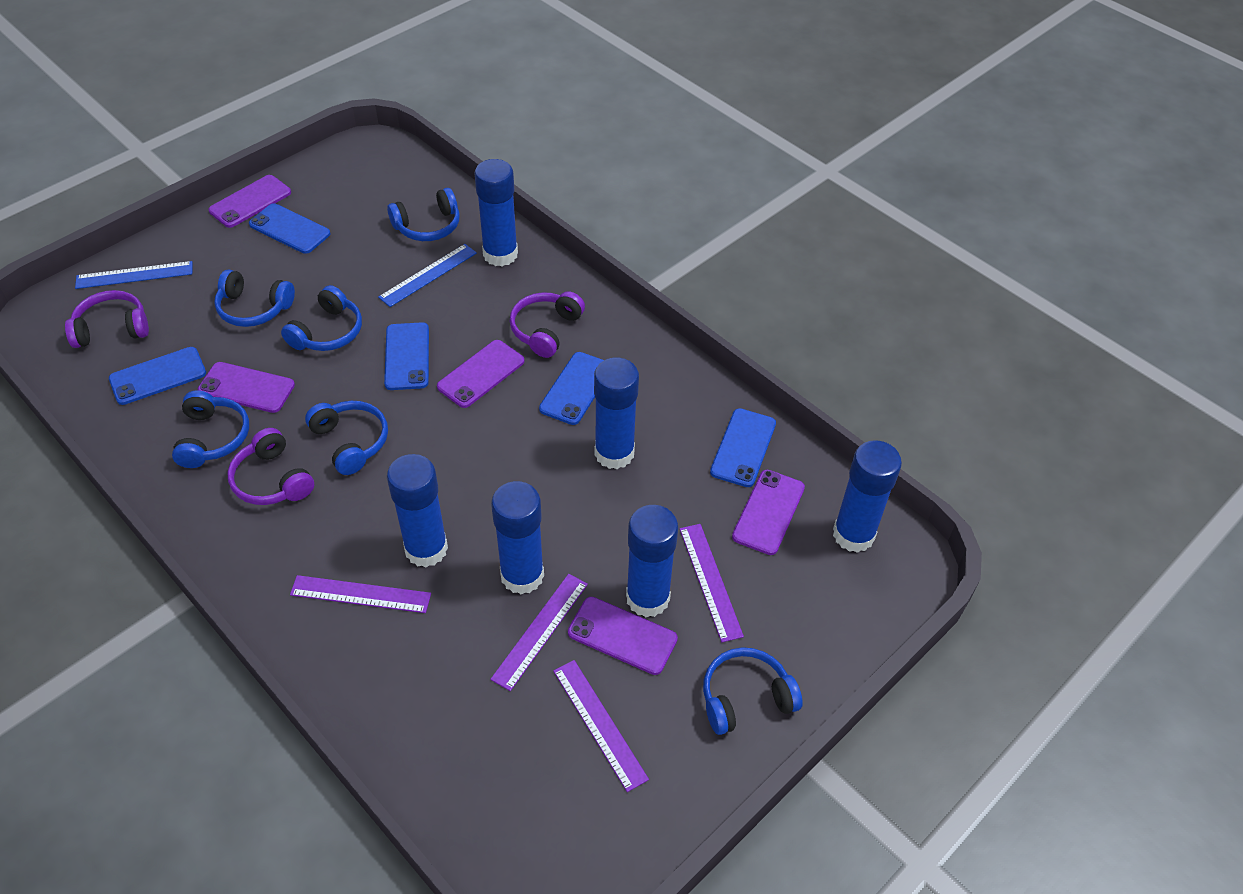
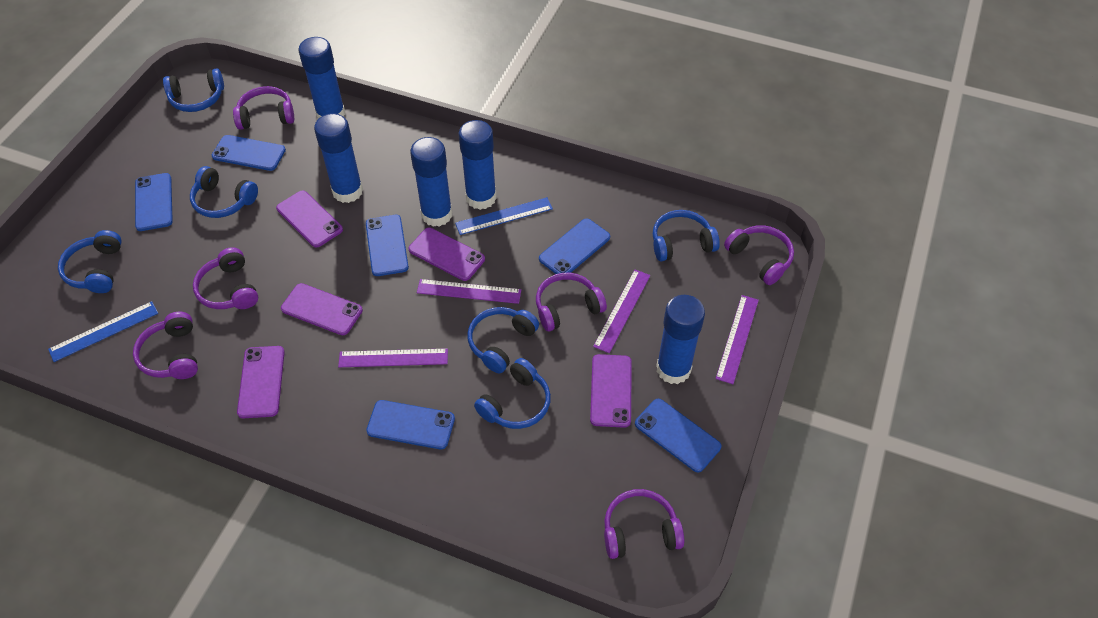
blue glue stick: 6 -> 5
blue phone: 5 -> 6
purple headphones: 3 -> 6

